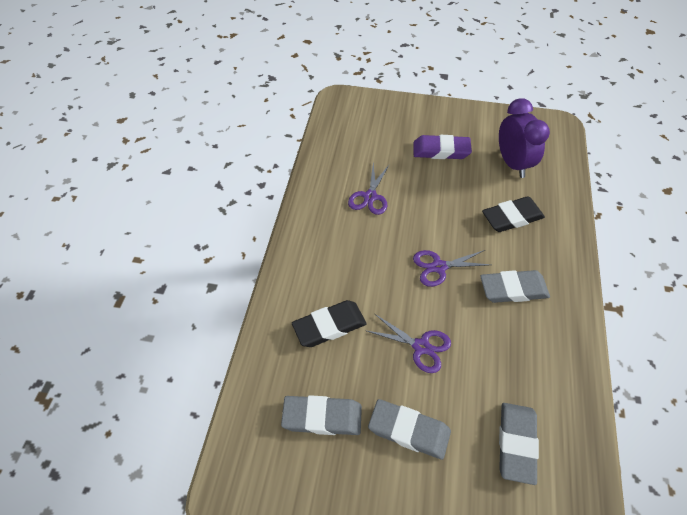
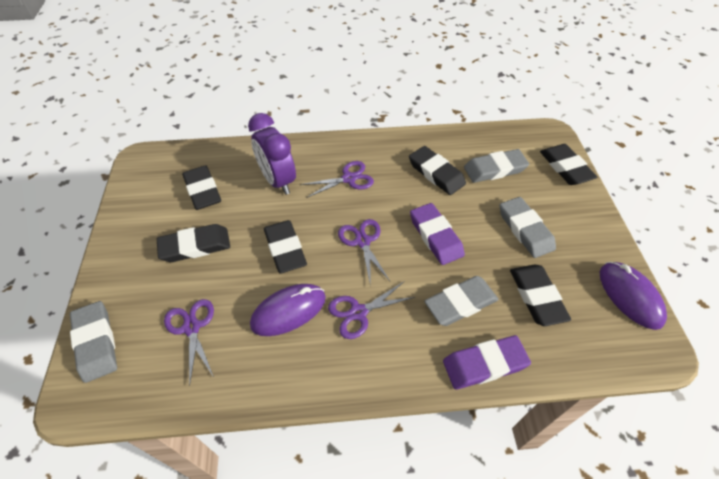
black eraser: 2 -> 6
purple eraser: 1 -> 2
purple mouse: 0 -> 2
purple scissors: 3 -> 4

